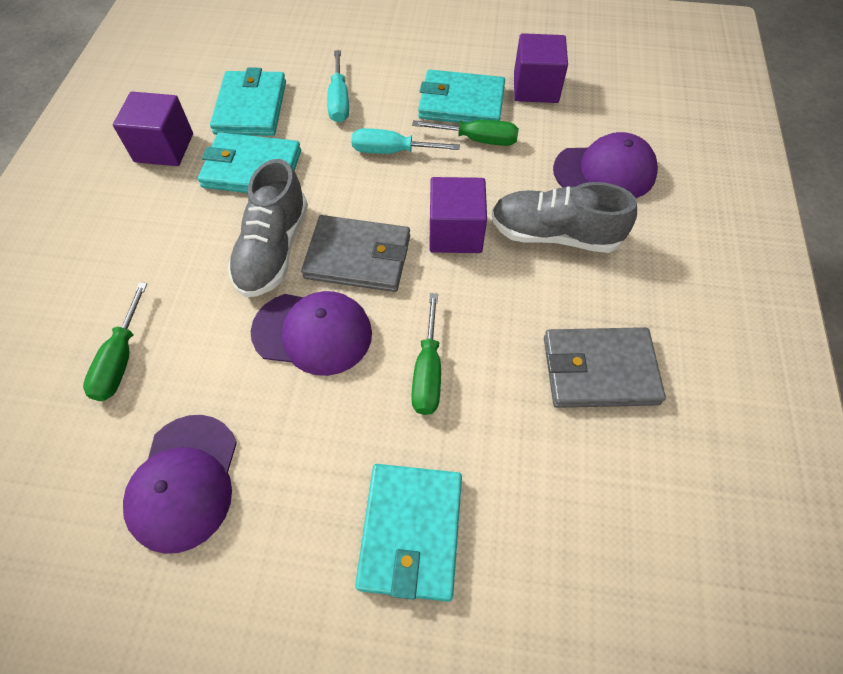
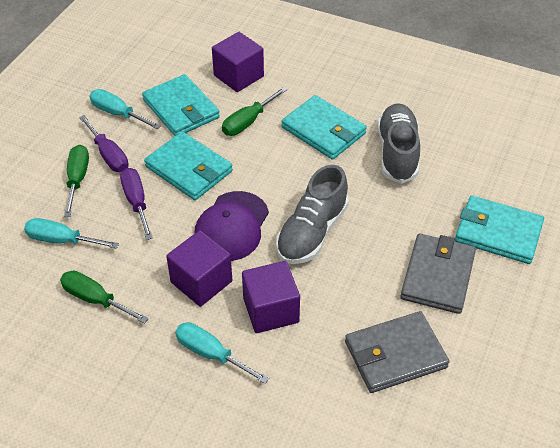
purple cap: 3 -> 1
purple screwdriver: 0 -> 2
turquoise screwdriver: 2 -> 3

